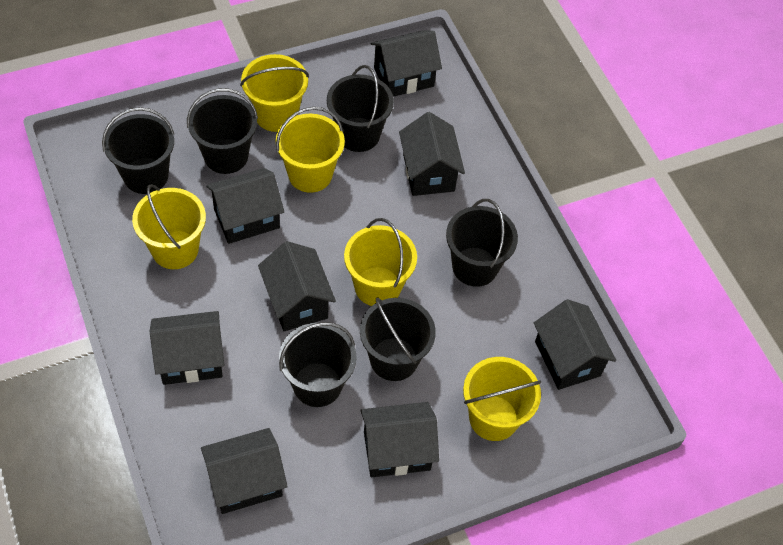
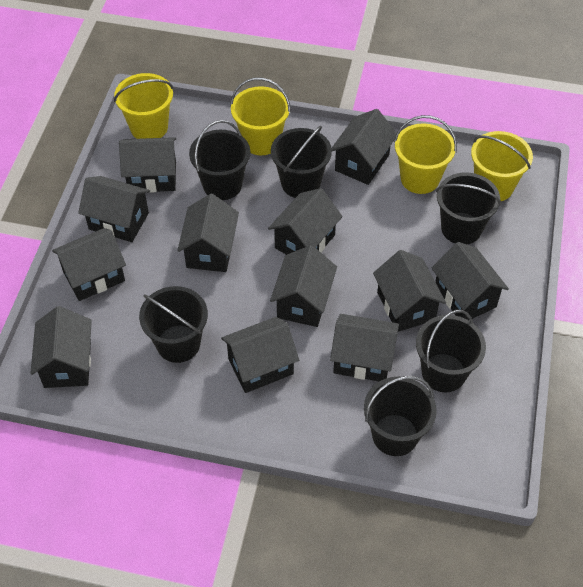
black house: 8 -> 12
yellow bucket: 5 -> 4

